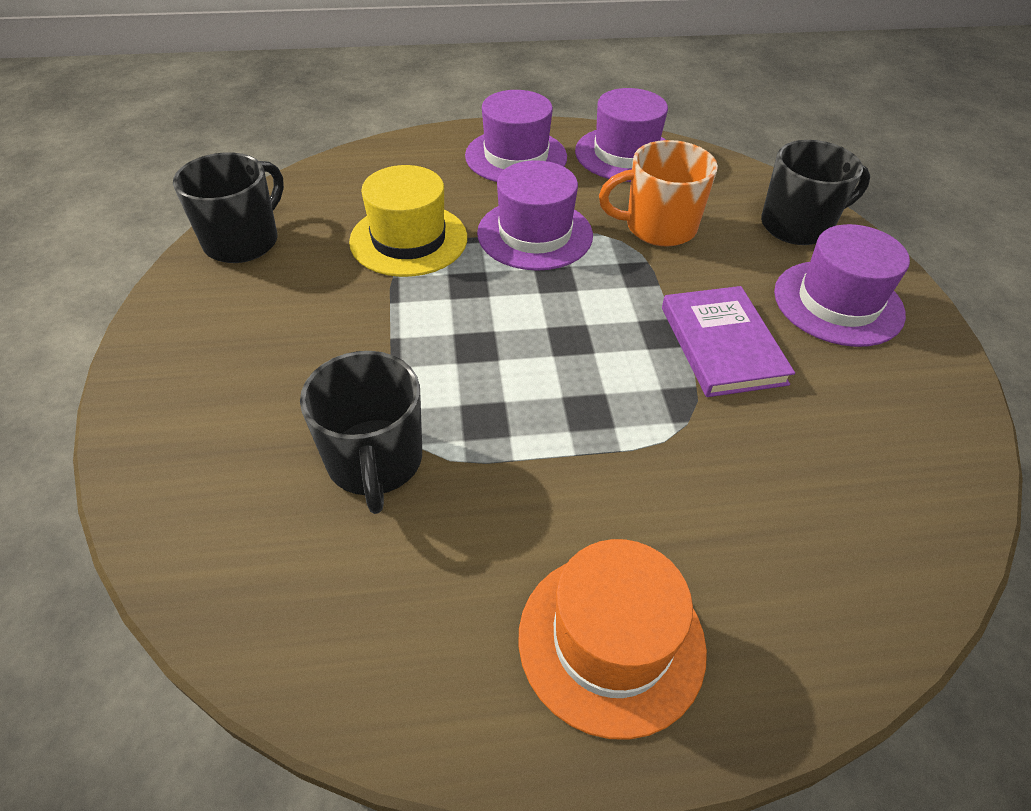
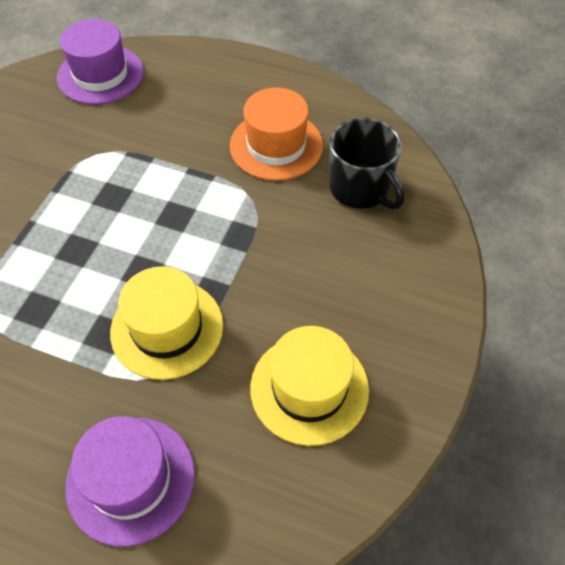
black mug: 3 -> 1
orange mug: 1 -> 0
purple book: 1 -> 0
purple hat: 4 -> 2
yellow hat: 1 -> 2

